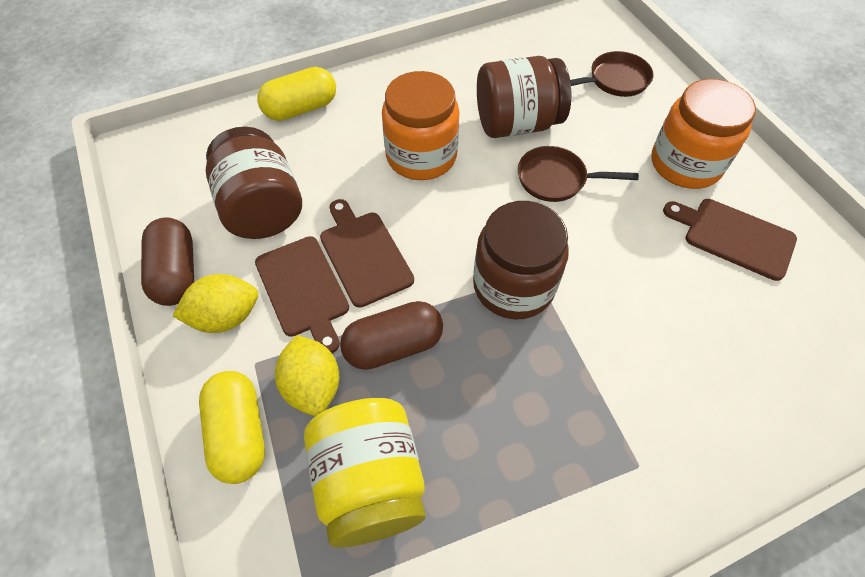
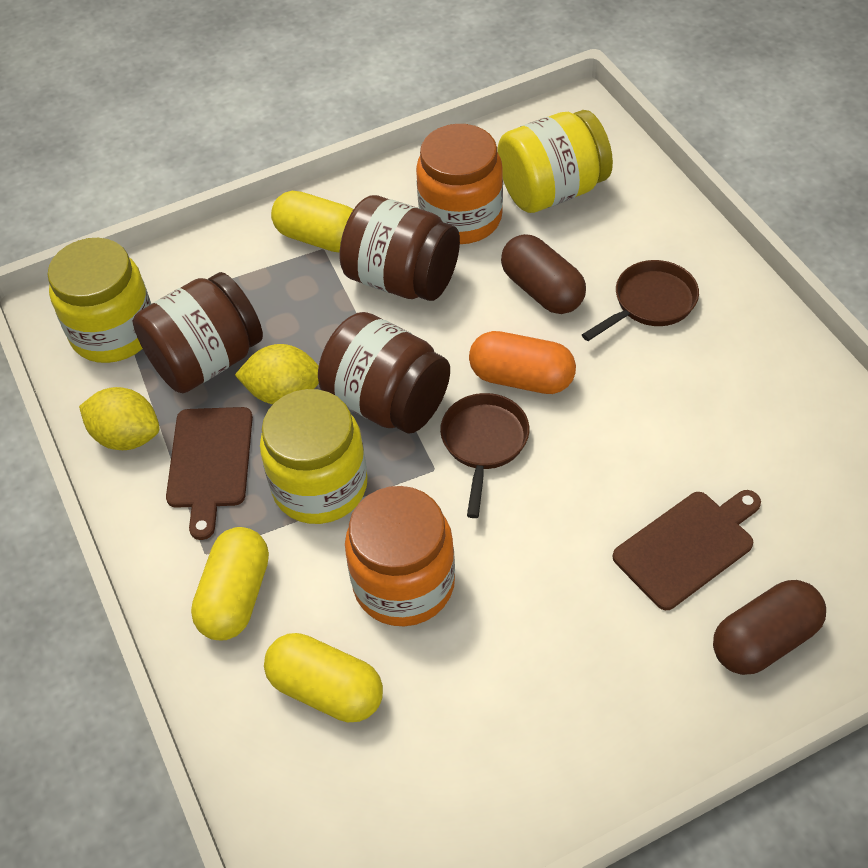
brown cutting board: 3 -> 2
orange capsule: 0 -> 1
yellow capsule: 2 -> 3
yellow jar: 1 -> 3

